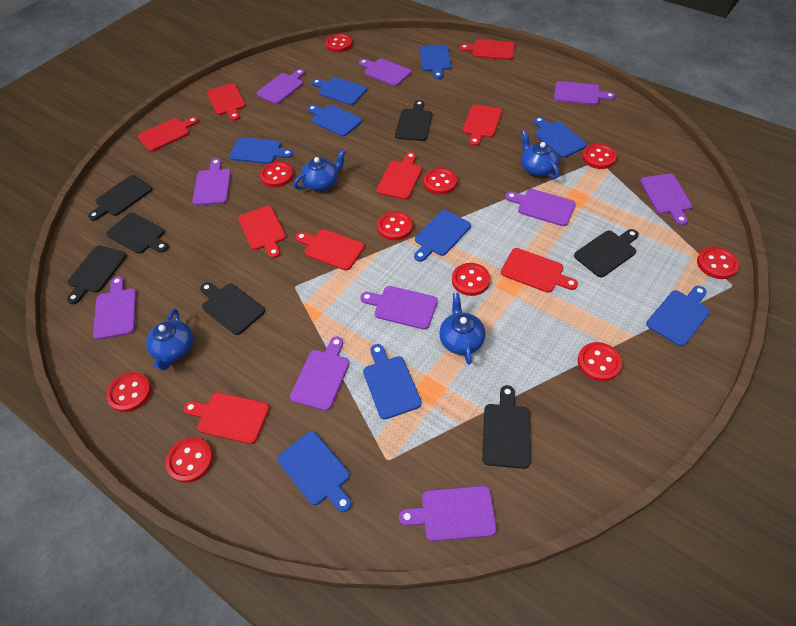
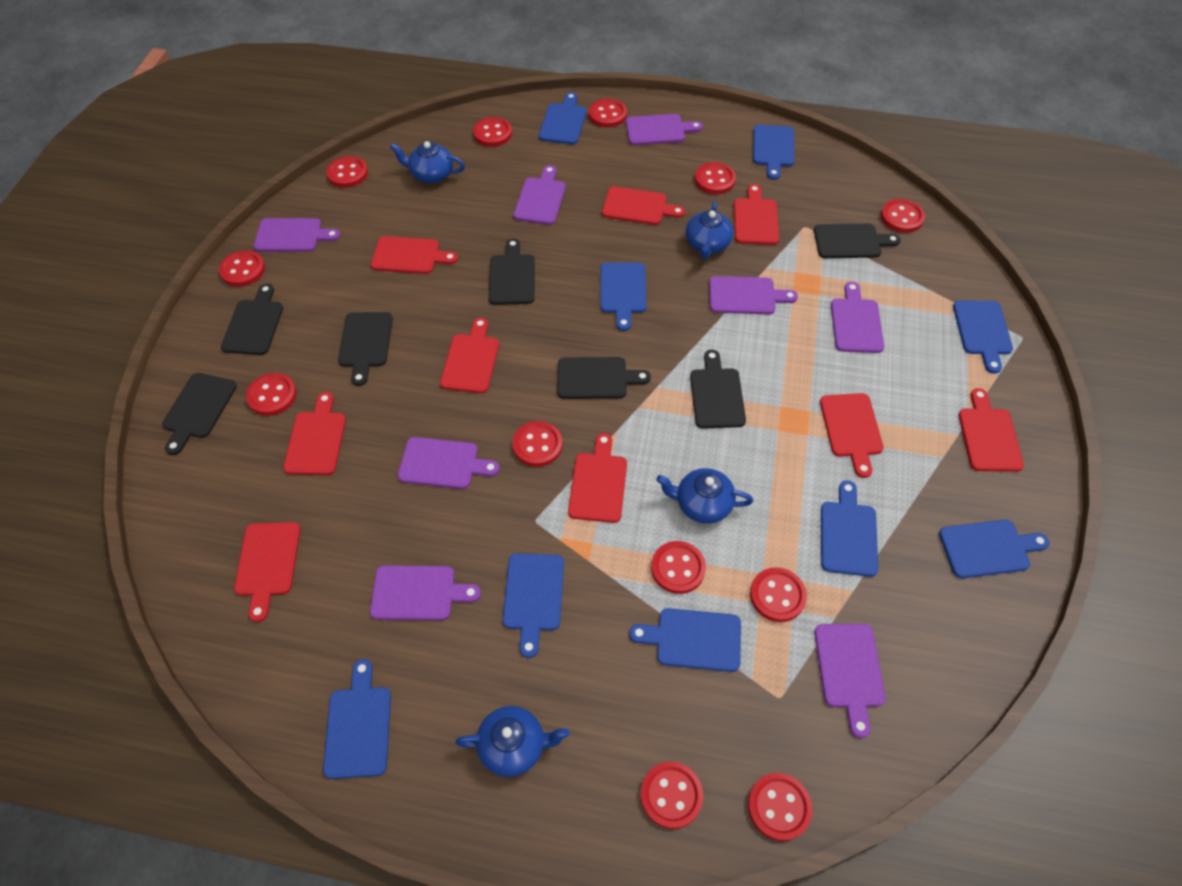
purple cutting board: 10 -> 8
red button: 10 -> 12

